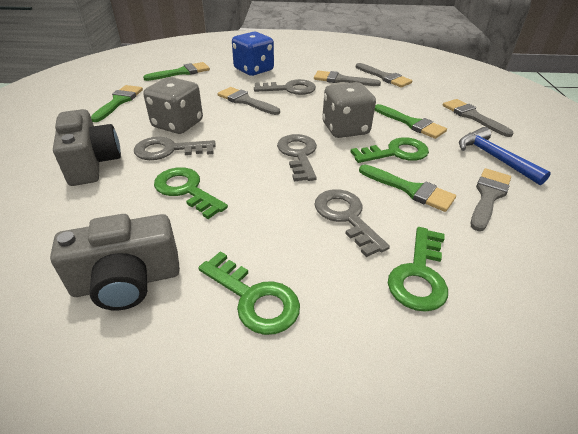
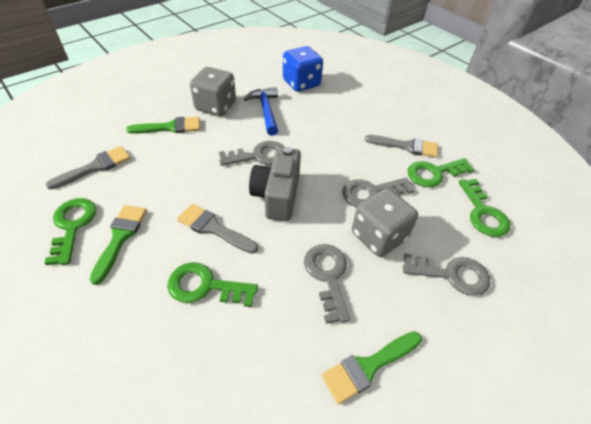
green brush: 4 -> 3
grey brush: 5 -> 3
grey camera: 2 -> 1

